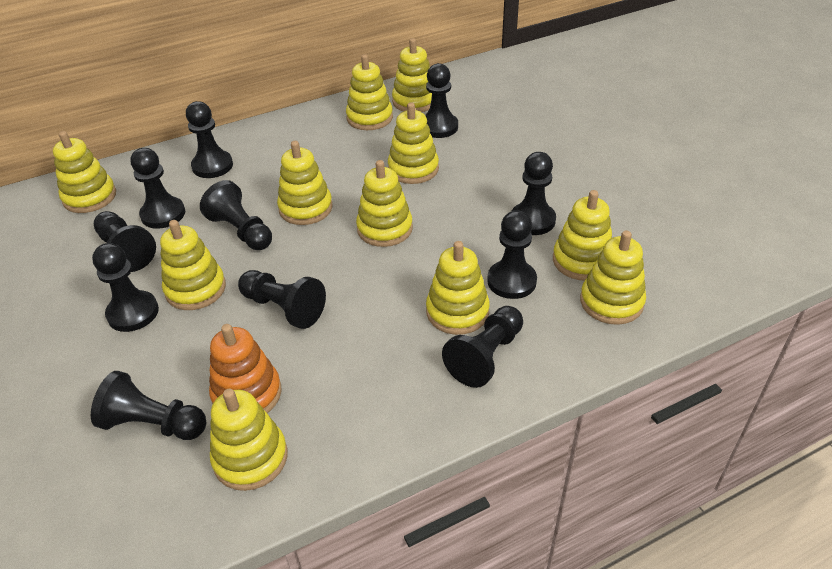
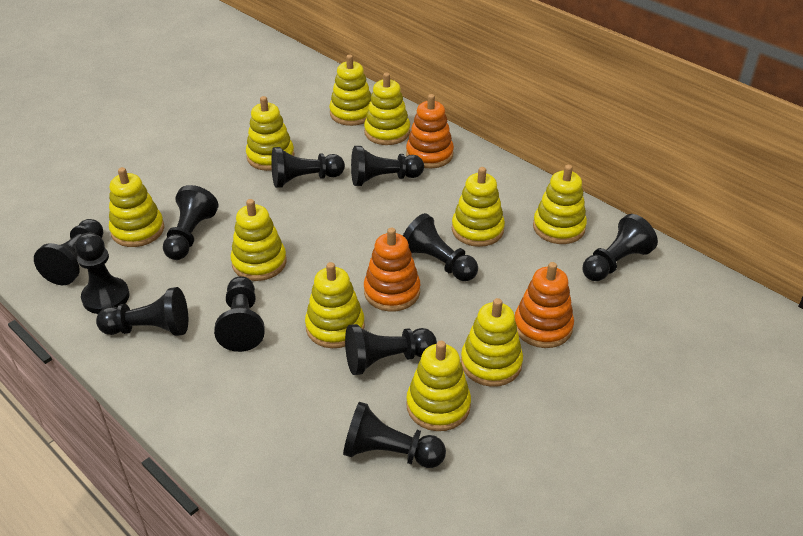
orange stacking toy: 1 -> 3
yellow stacking toy: 11 -> 10

